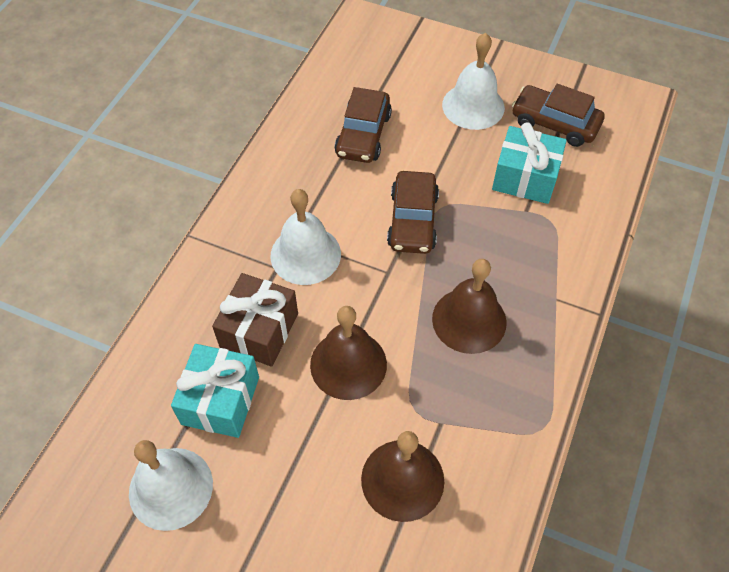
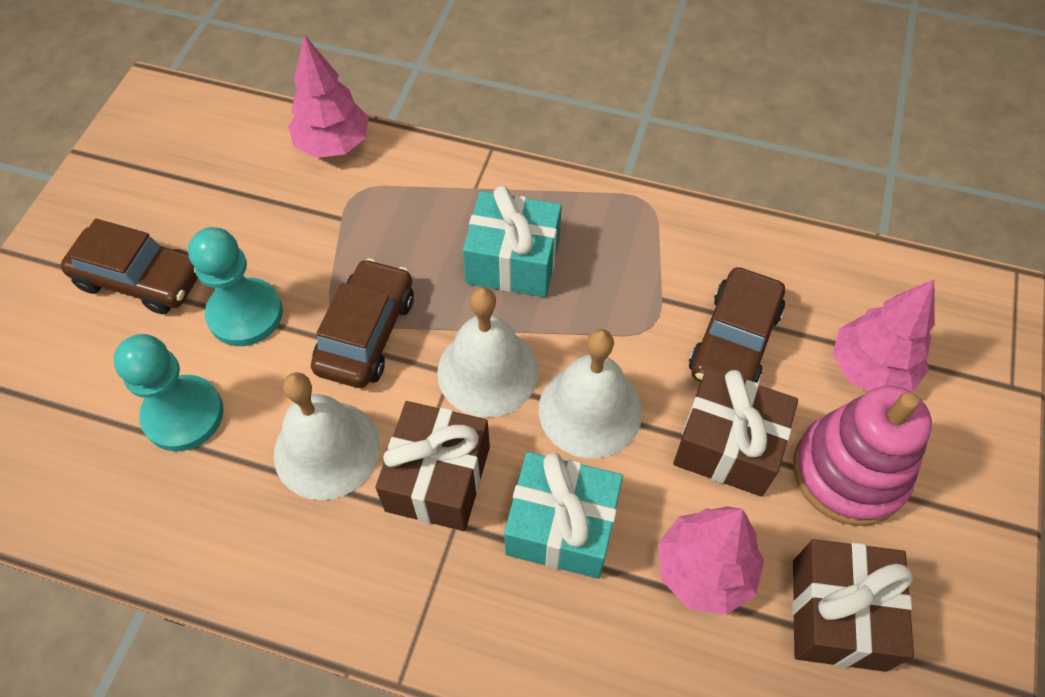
brown bell: 3 -> 0
brown gift: 1 -> 3
pink stacking toy: 0 -> 1
pink tree: 0 -> 3
turquoise pawn: 0 -> 2

